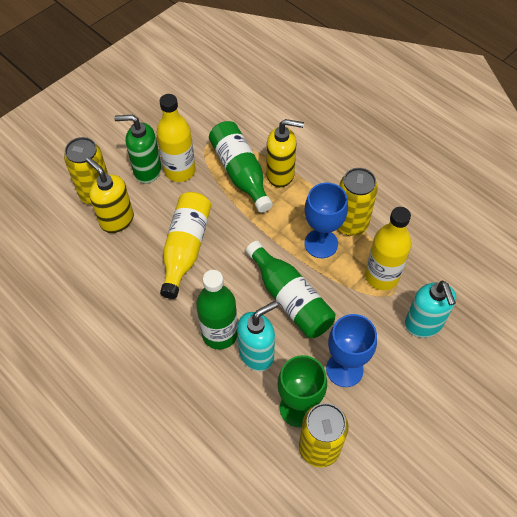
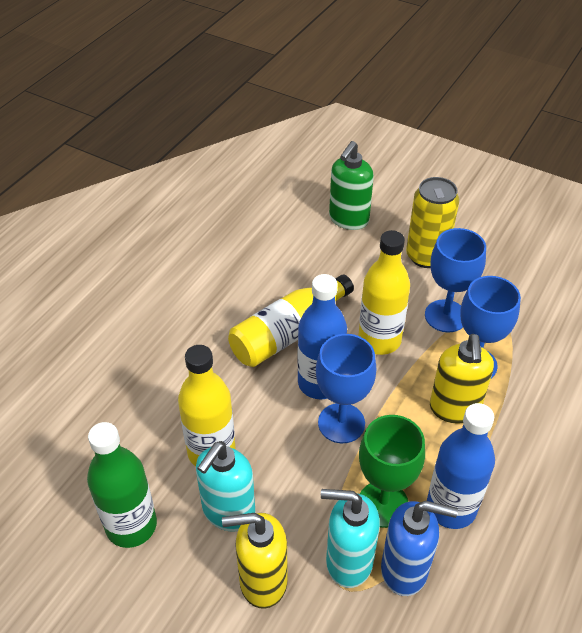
blue bottle: 0 -> 2
blue goblet: 2 -> 3
blue soap dispenser: 0 -> 1
green bottle: 3 -> 1
yellow can: 3 -> 1

